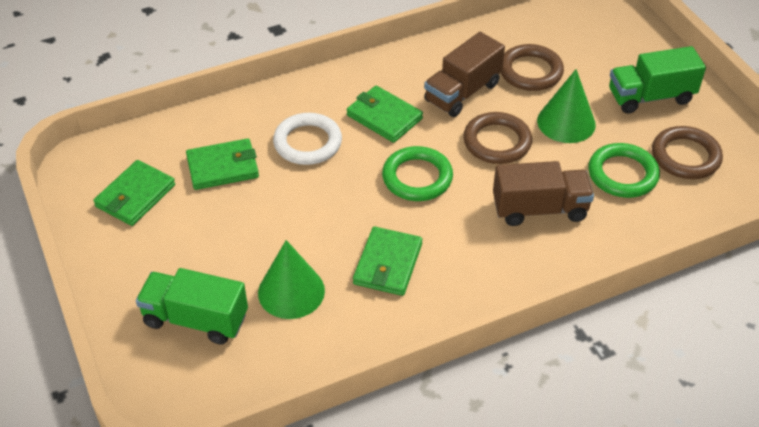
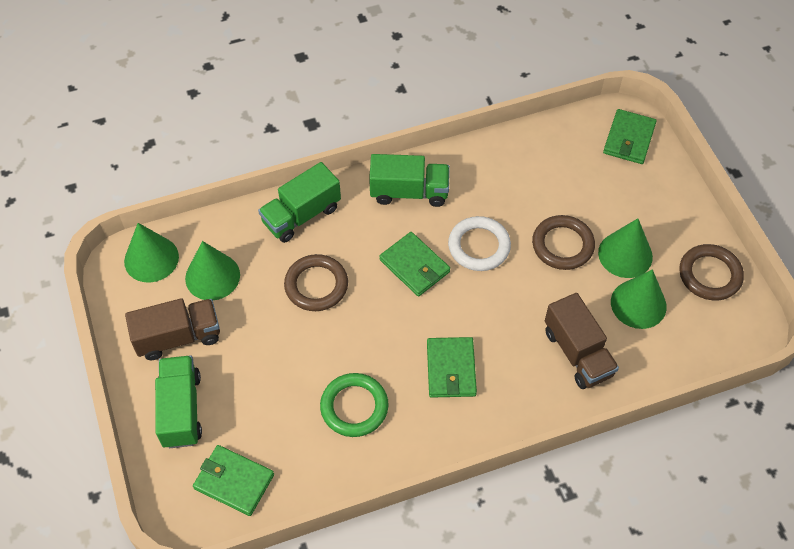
green cone: 2 -> 4
green ring: 2 -> 1
green truck: 2 -> 3

